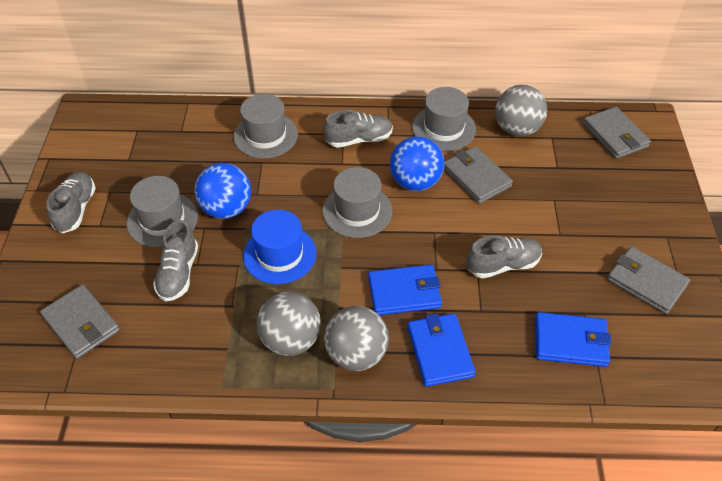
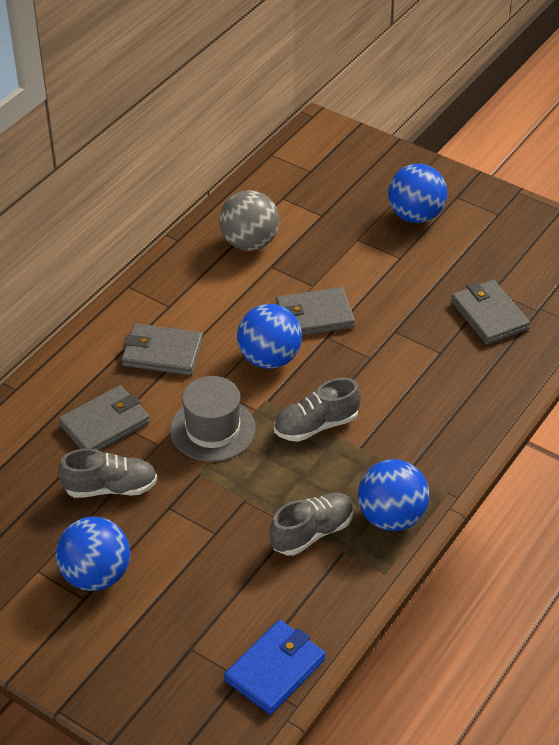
blue ball: 2 -> 4
blue hat: 1 -> 0
blue wallet: 3 -> 1
grey ball: 3 -> 1
grey hat: 4 -> 1
grey shoe: 4 -> 3

